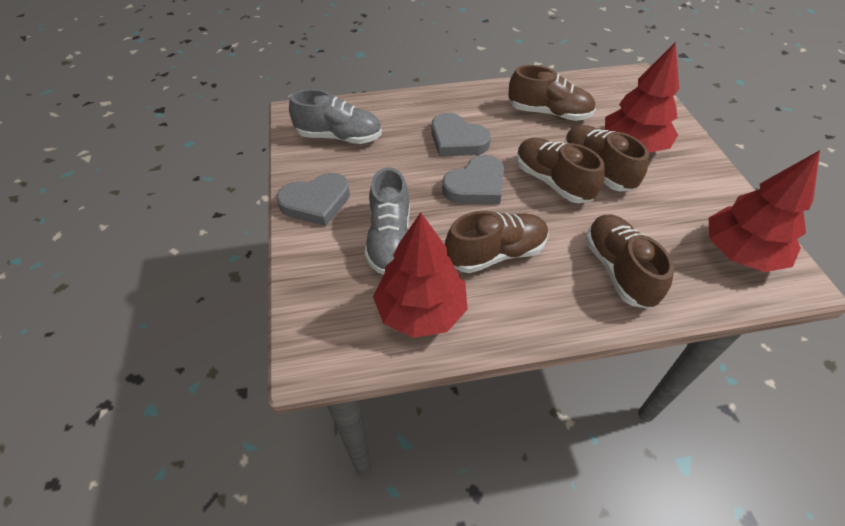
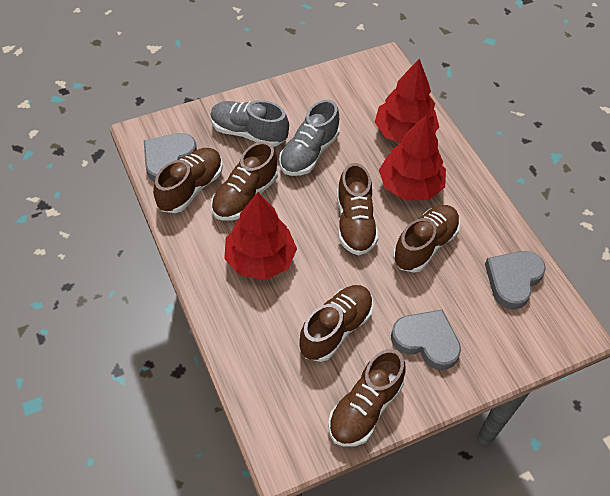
brown shoe: 5 -> 6

